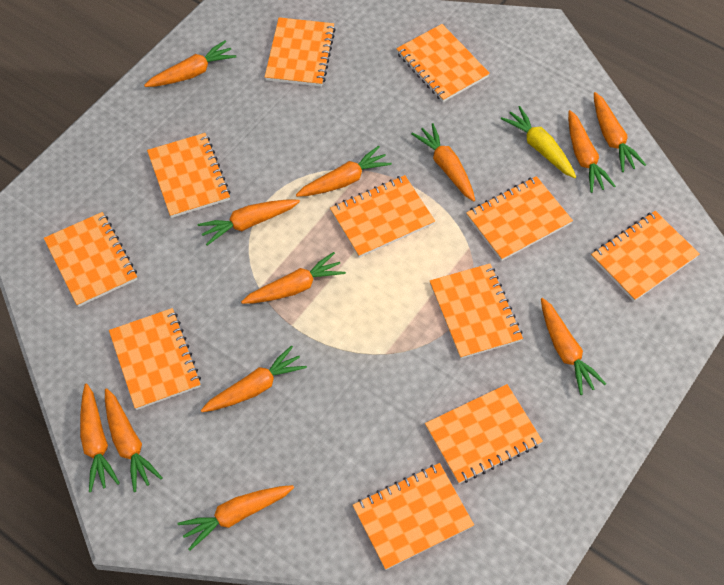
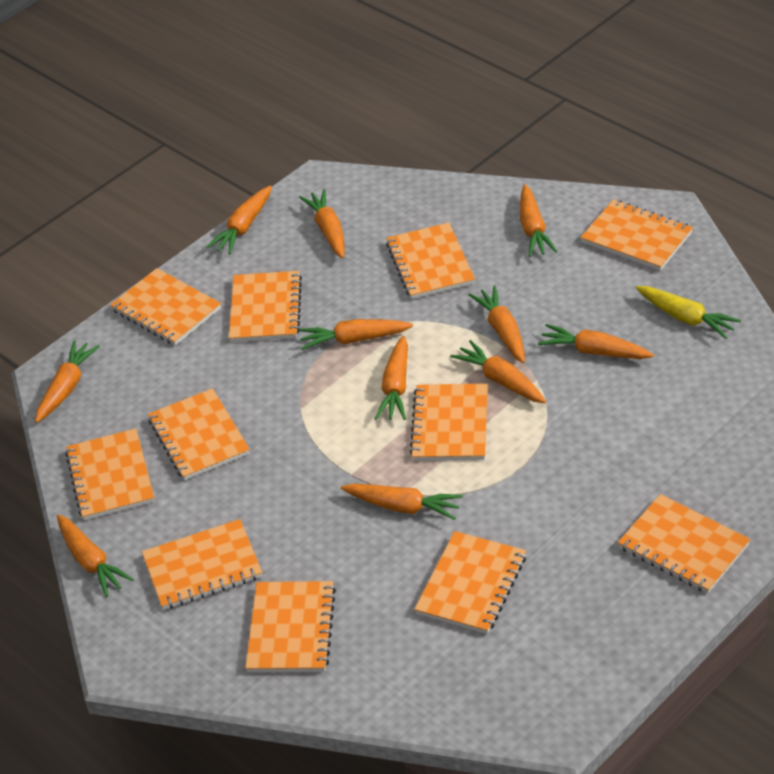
orange carrot: 12 -> 11

